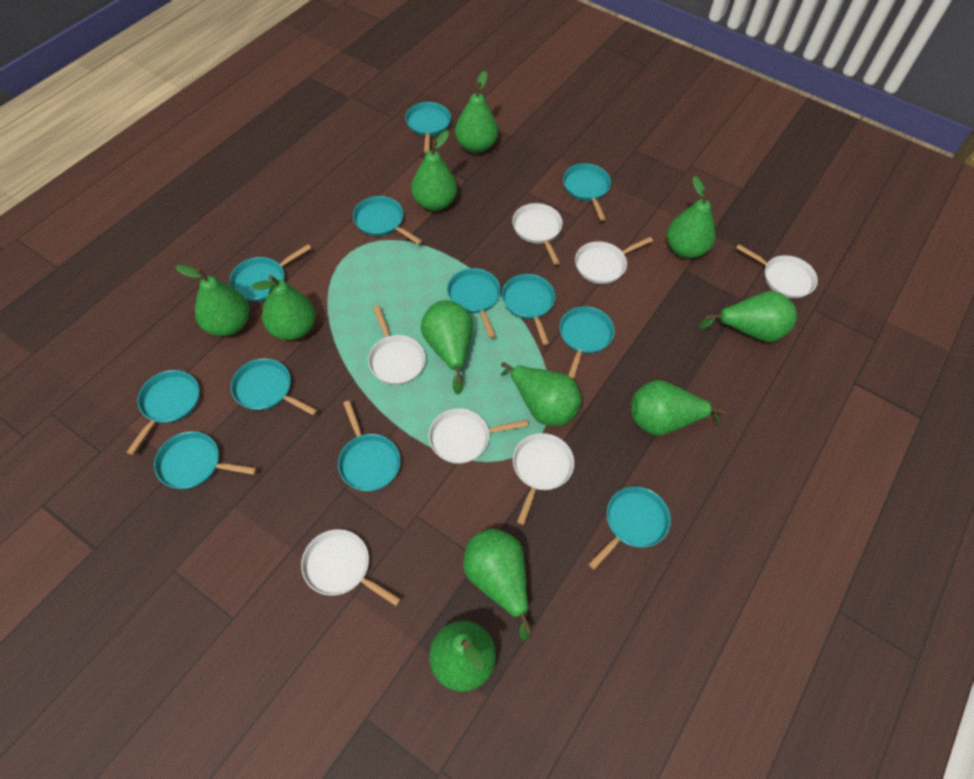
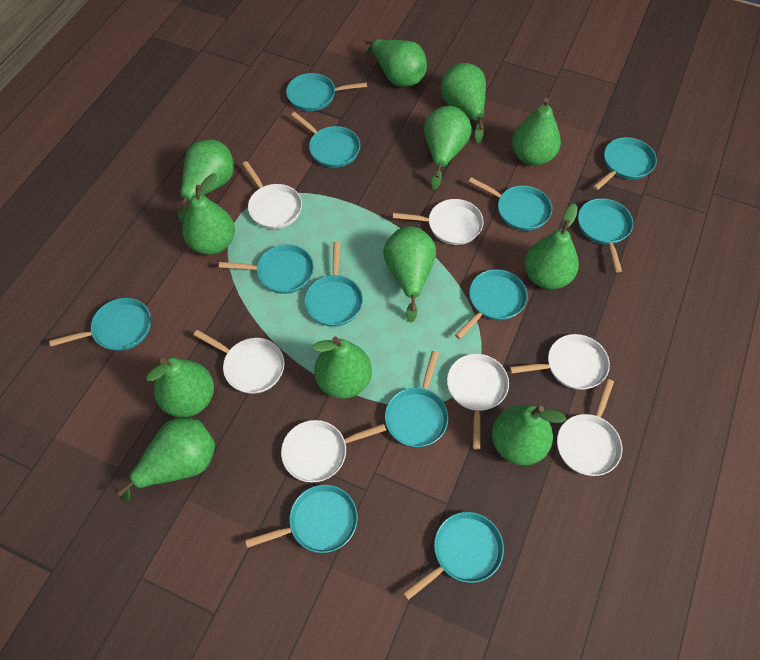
green pear: 11 -> 12

